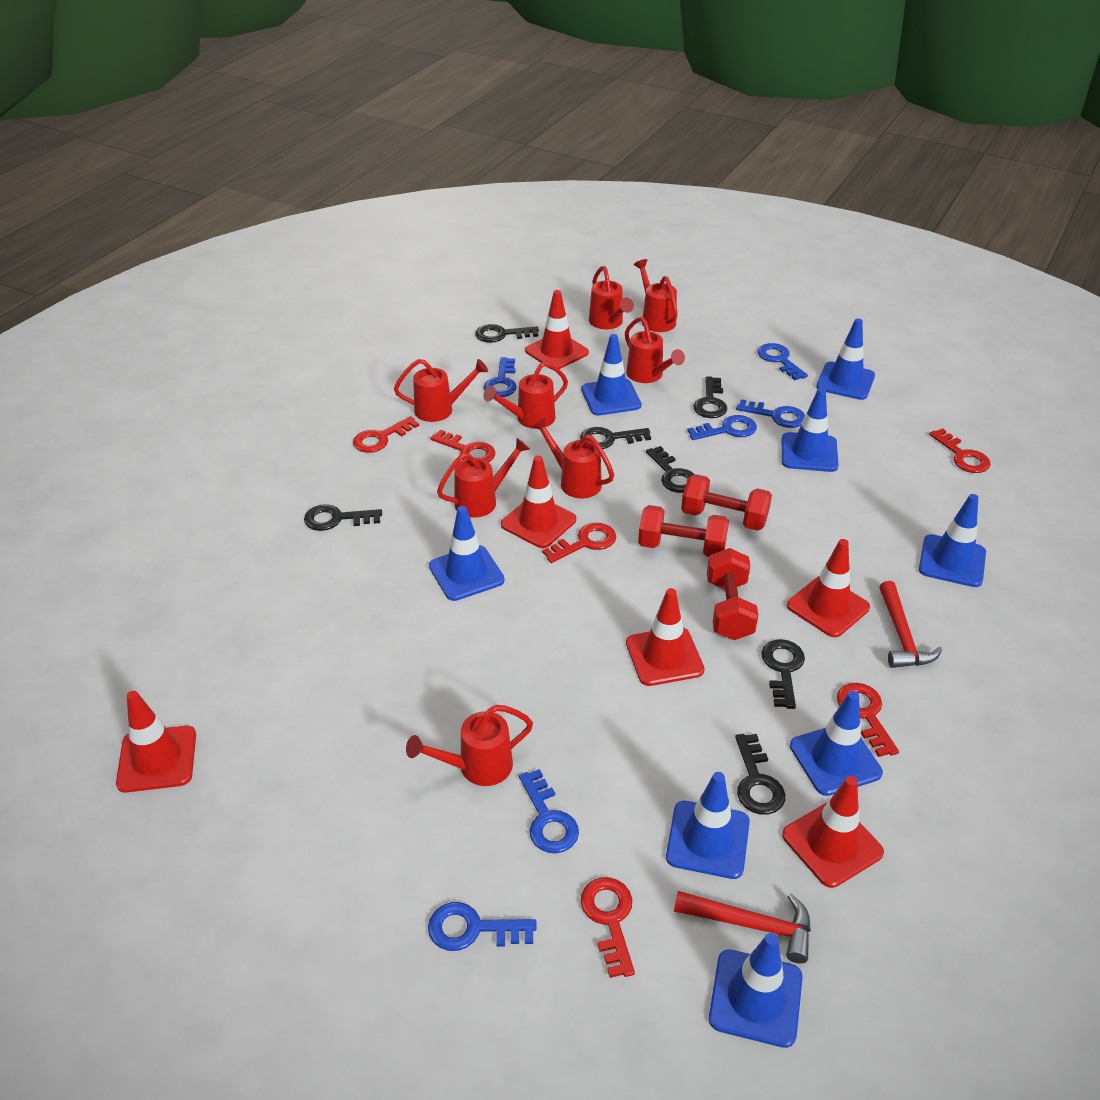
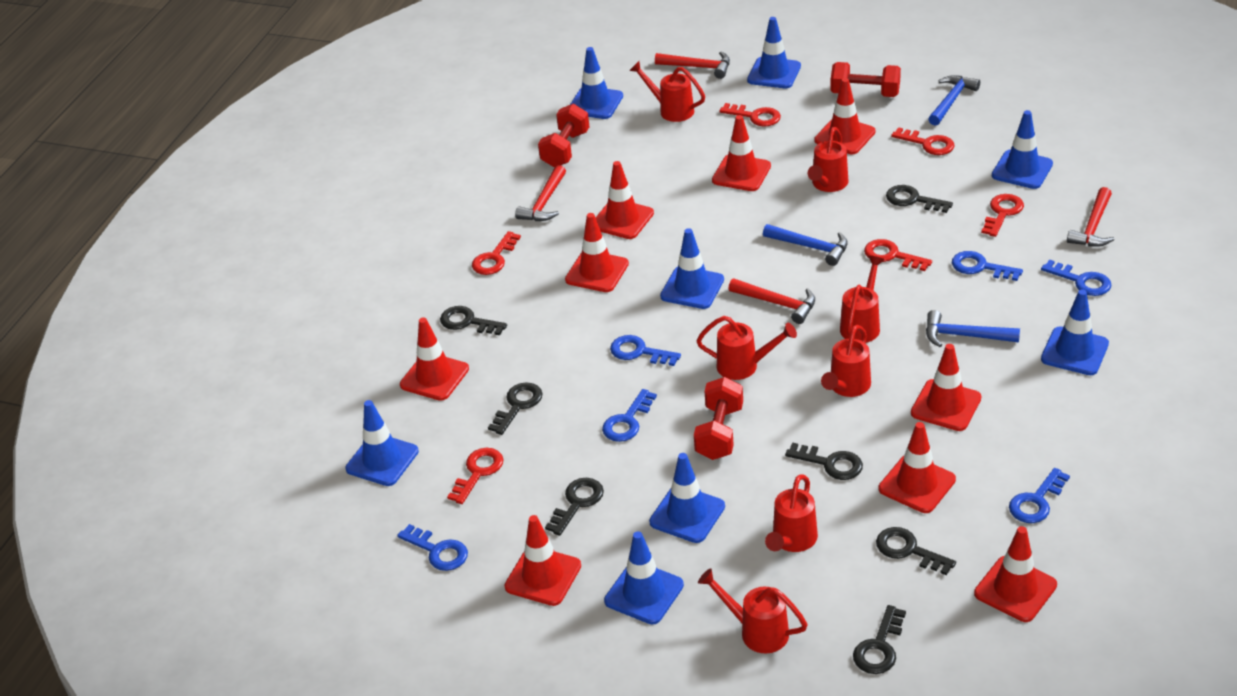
blue hammer: 0 -> 3
red hammer: 2 -> 4
red traffic cone: 6 -> 9
red watering can: 8 -> 7

